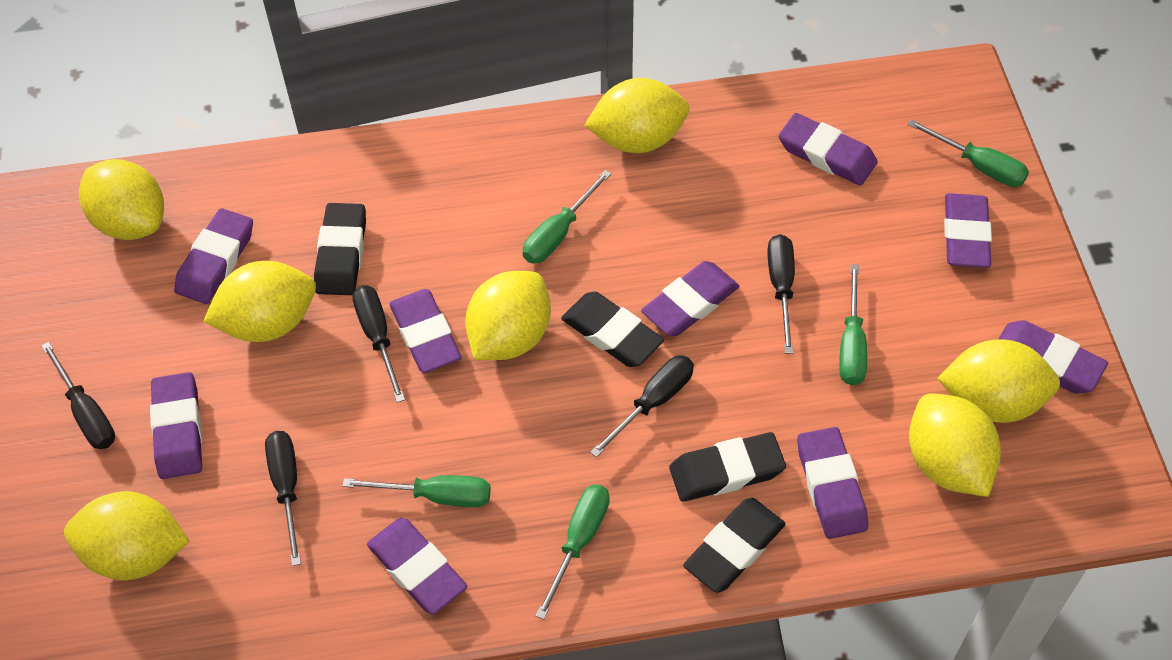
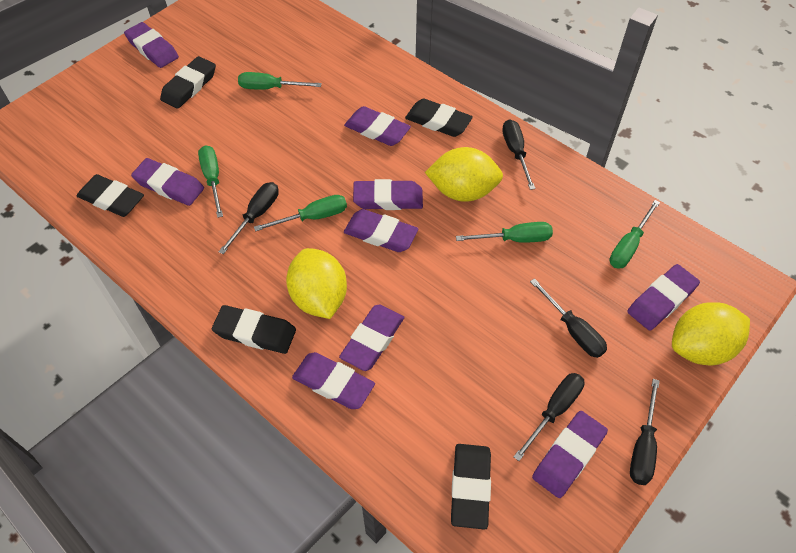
black eraser: 4 -> 5
yellow lemon: 7 -> 3

